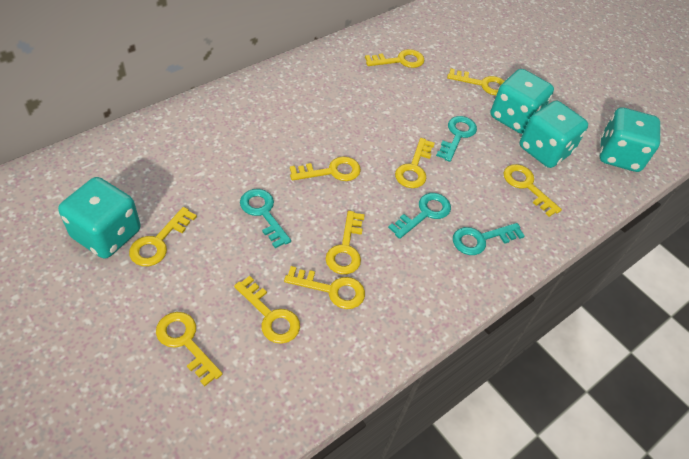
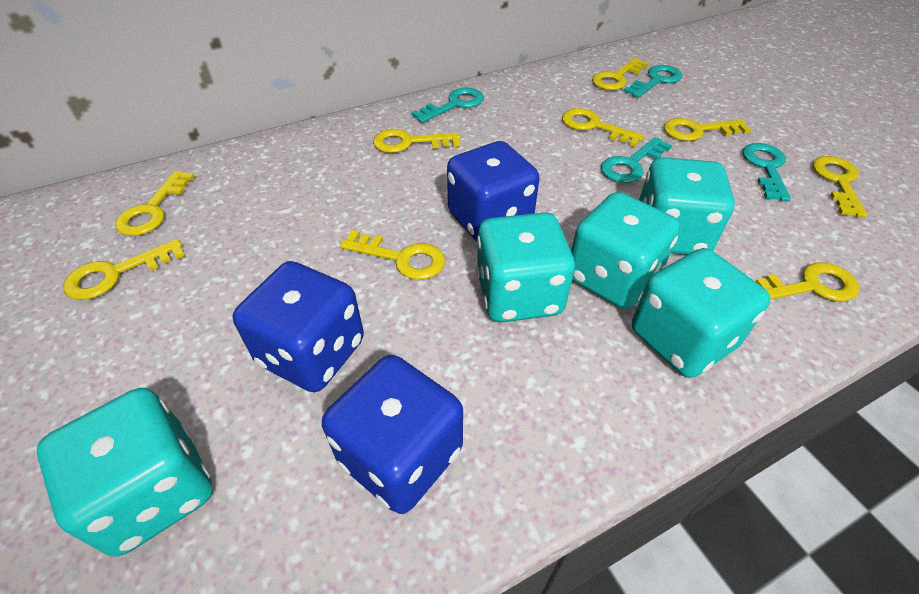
blue dice: 0 -> 3
turquoise dice: 4 -> 5
yellow key: 10 -> 9

